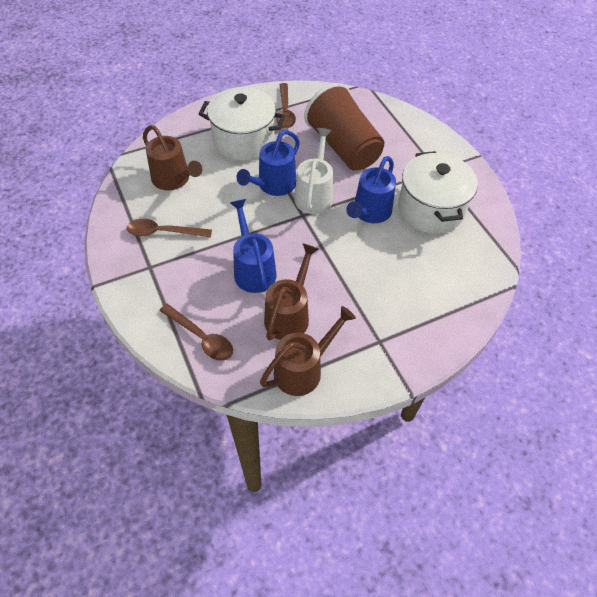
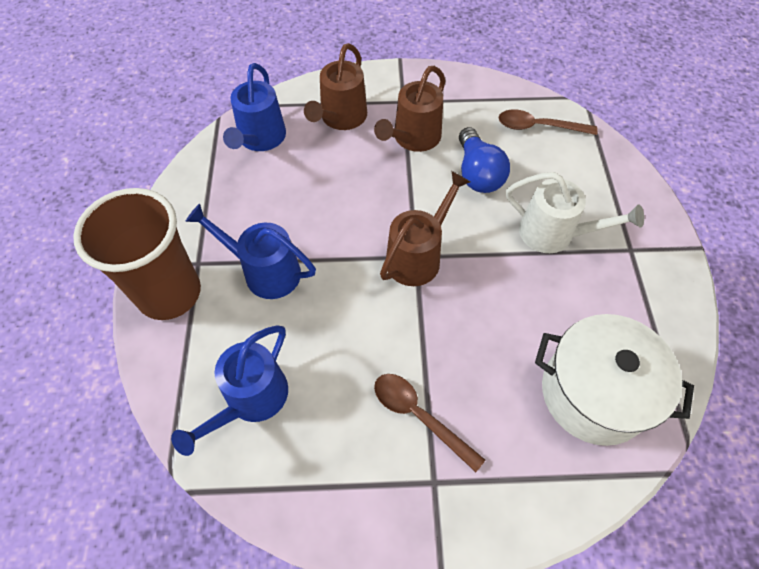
blue light bulb: 0 -> 1
brown spoon: 3 -> 2
white pot: 2 -> 1

